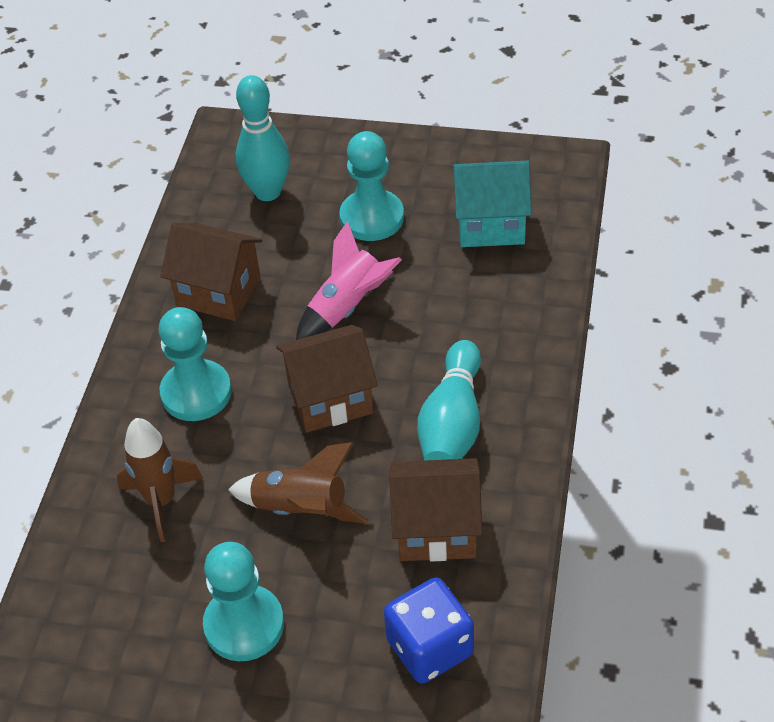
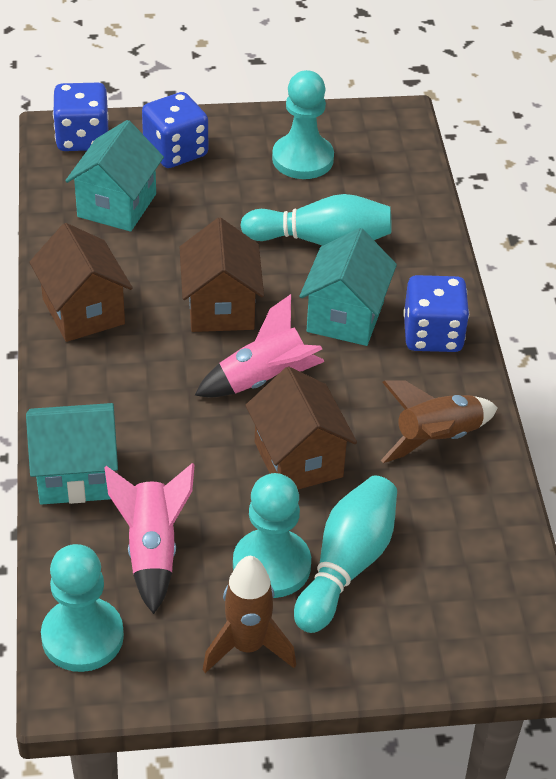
blue dice: 1 -> 3
pink rocket: 1 -> 2
turquoise house: 1 -> 3

